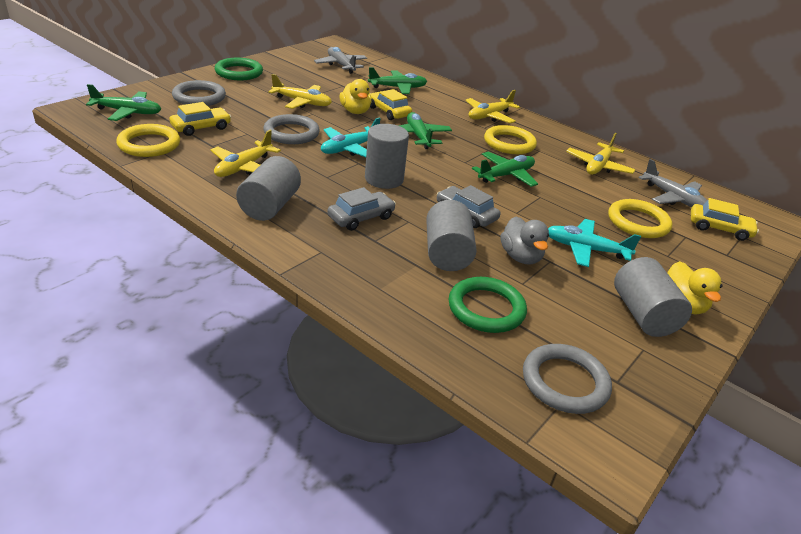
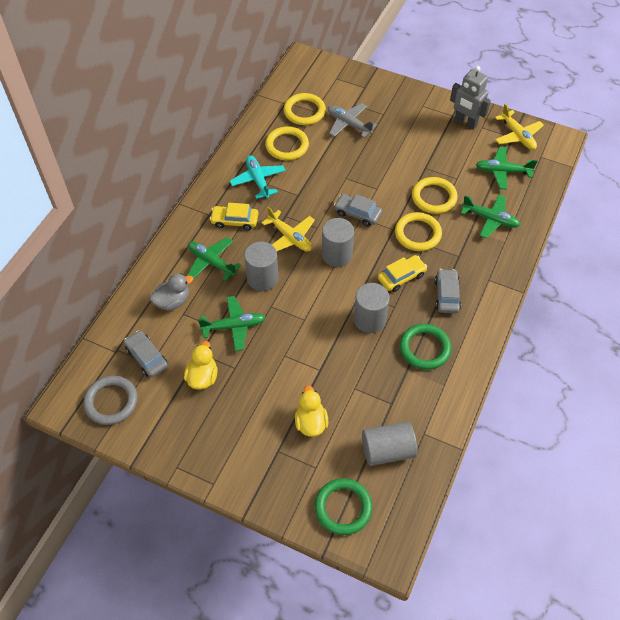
grey car: 2 -> 3
grey plane: 2 -> 1
grey ring: 3 -> 1
grey robot: 0 -> 1
turquoise plane: 2 -> 1
yellow car: 3 -> 2
yellow plane: 4 -> 2
yellow ring: 3 -> 4

